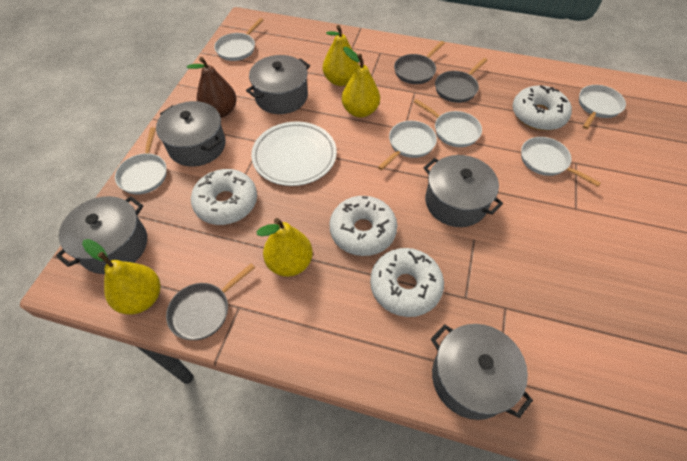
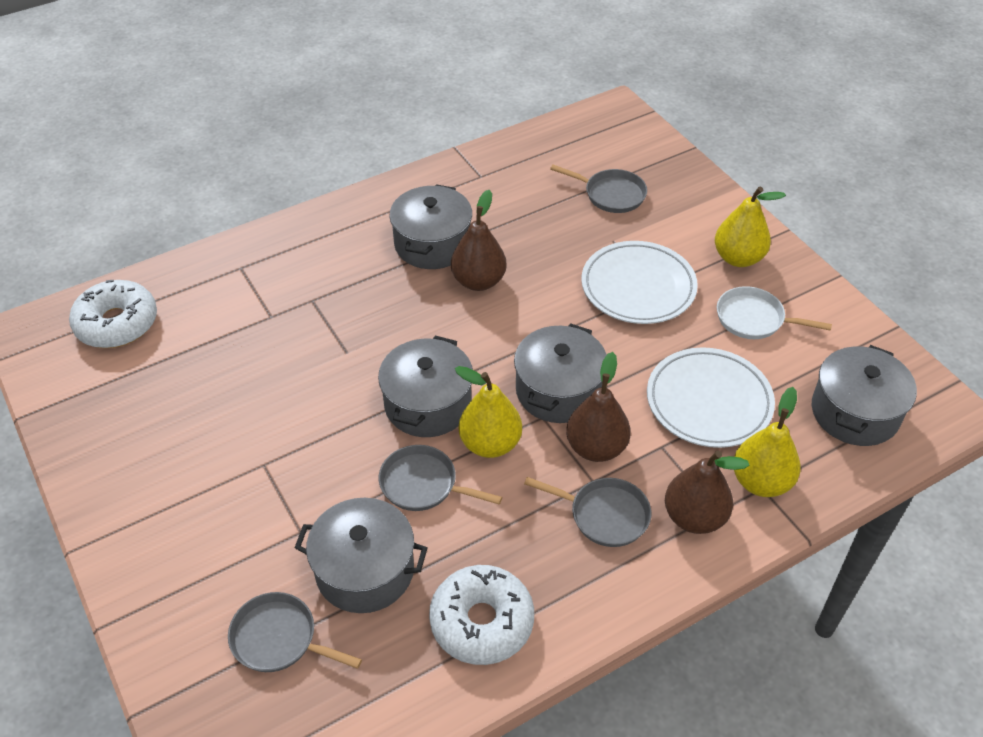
brown pear: 1 -> 3
grey pan: 3 -> 4
white donut: 4 -> 2
white pan: 6 -> 1
white plate: 1 -> 2
yellow pear: 4 -> 3

